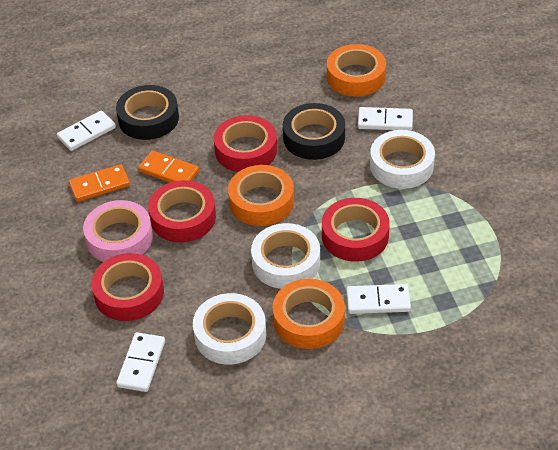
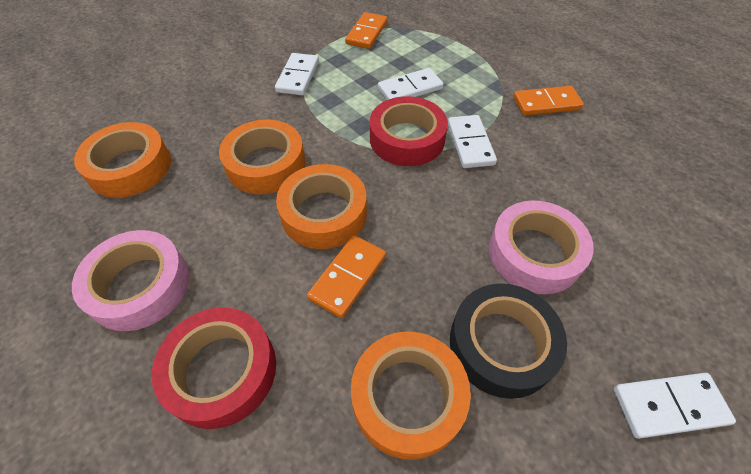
black tape: 2 -> 1
orange domino: 2 -> 3
orange tape: 3 -> 4
pink tape: 1 -> 2
red tape: 4 -> 2
white tape: 3 -> 0

